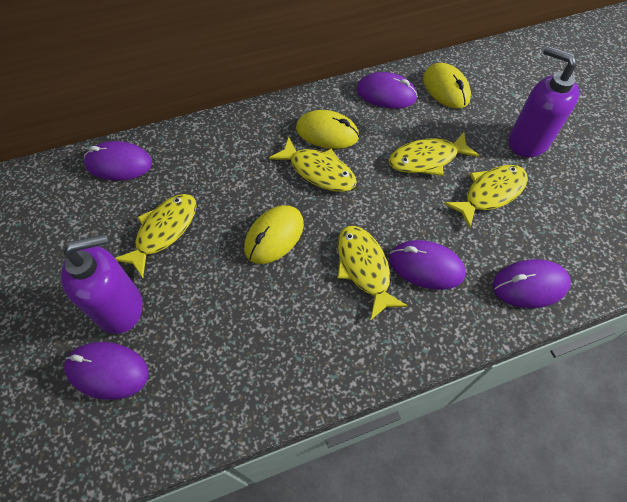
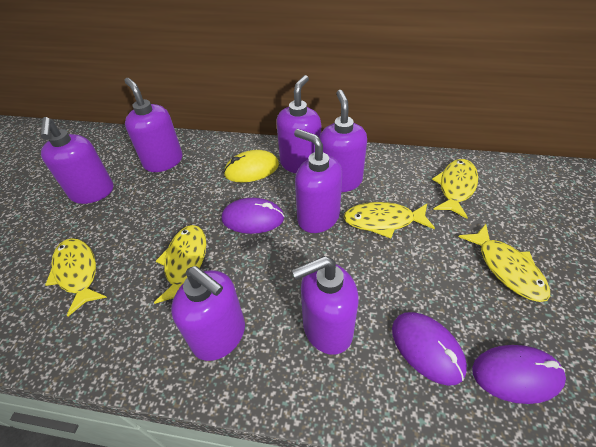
purple mouse: 5 -> 3
purple soap dispenser: 2 -> 7
yellow mouse: 3 -> 1

